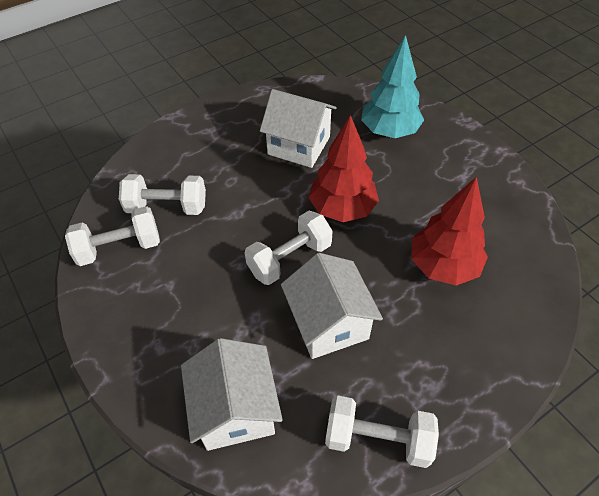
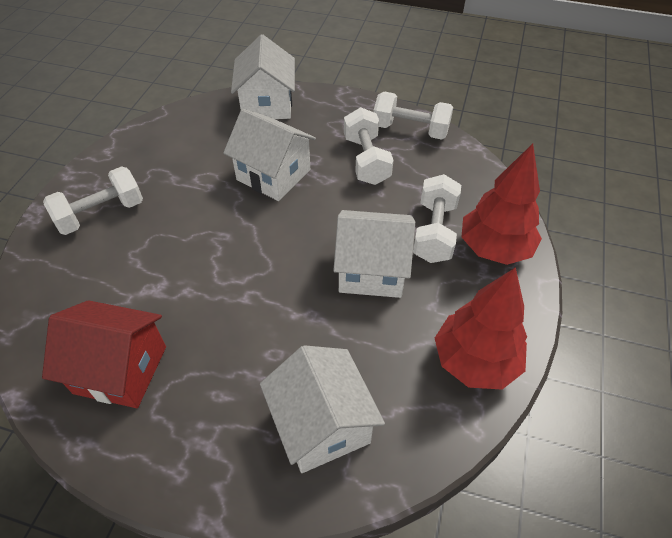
red house: 0 -> 1
turquoise tree: 1 -> 0
white house: 3 -> 4

